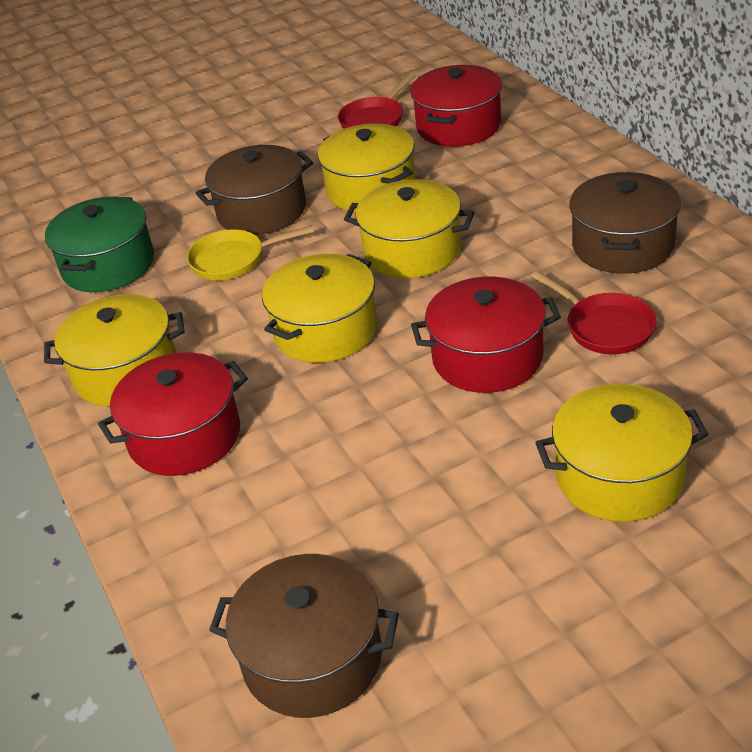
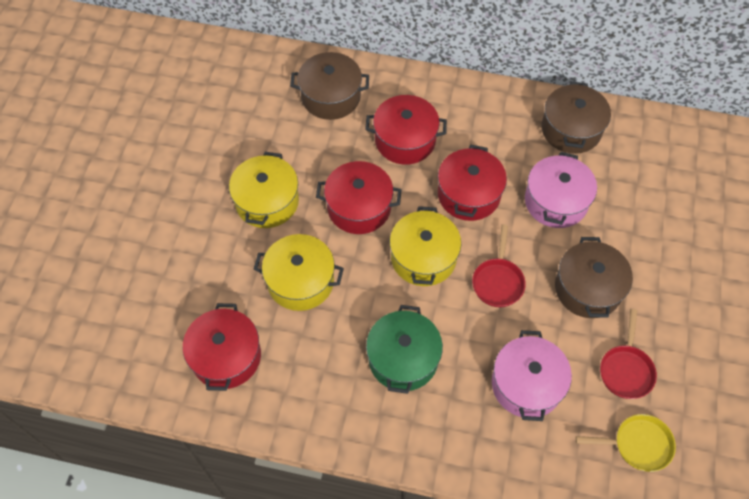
pink pot: 0 -> 2
red pot: 3 -> 4
yellow pot: 5 -> 3

